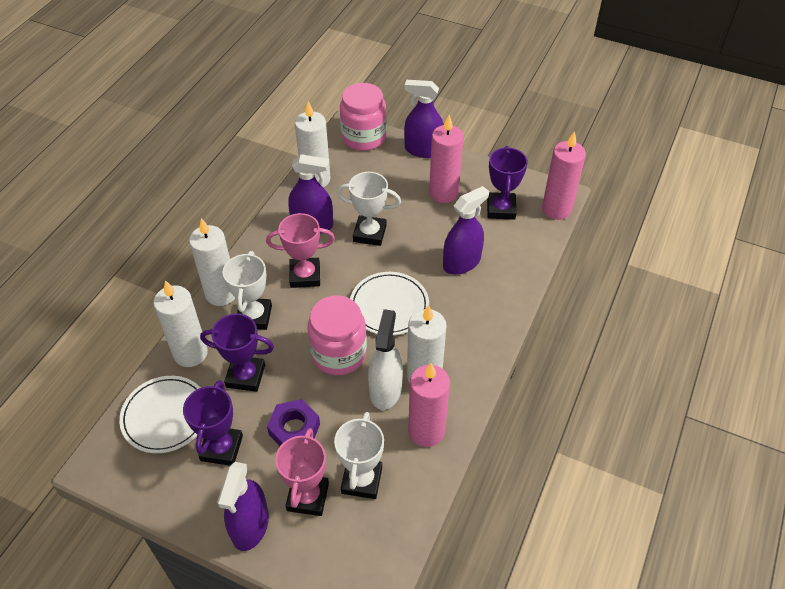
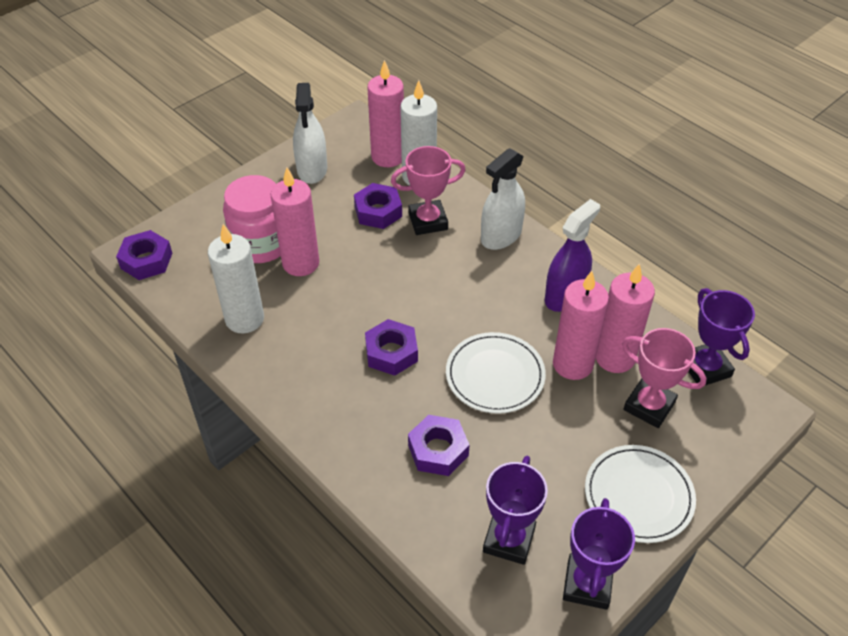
pink candle: 3 -> 4
pink jar: 2 -> 1
purple nut: 1 -> 4
purple spray bottle: 4 -> 1
white candle: 4 -> 2
white spray bottle: 1 -> 2
white trophy: 3 -> 0

